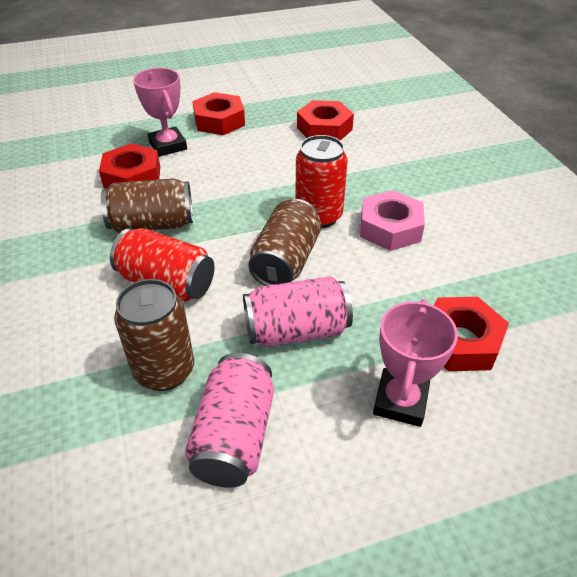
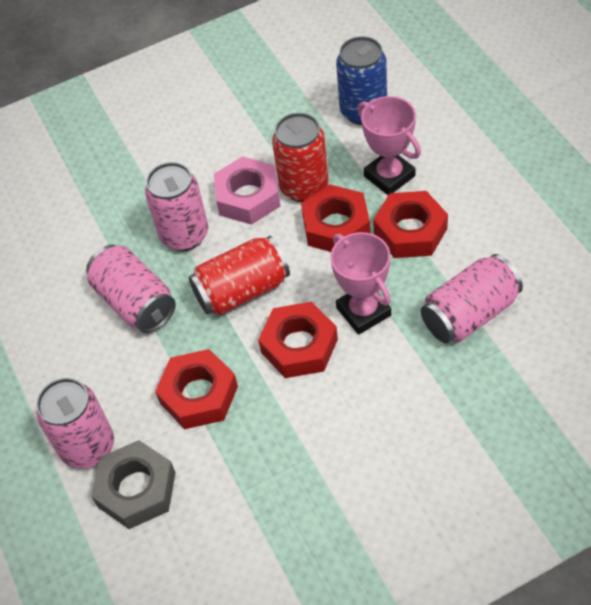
blue can: 0 -> 1
brown can: 3 -> 0
grey nut: 0 -> 1
pink can: 2 -> 4

